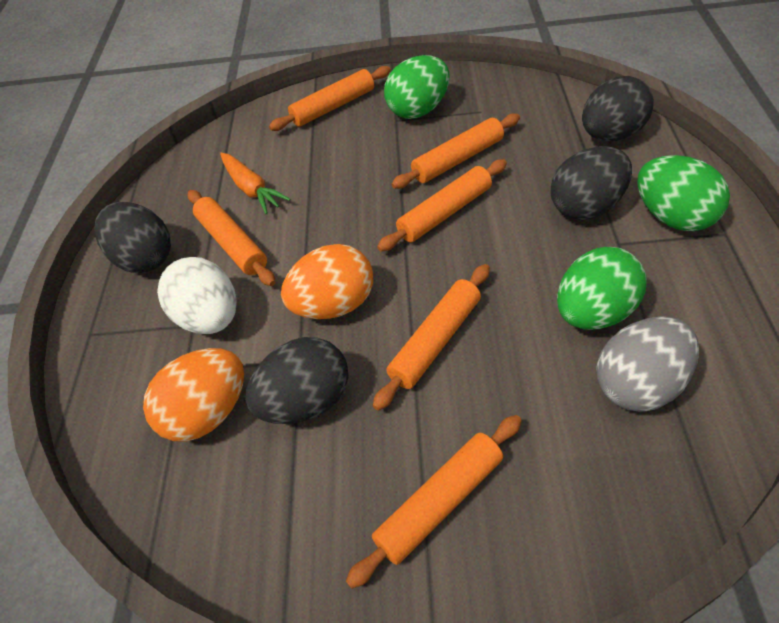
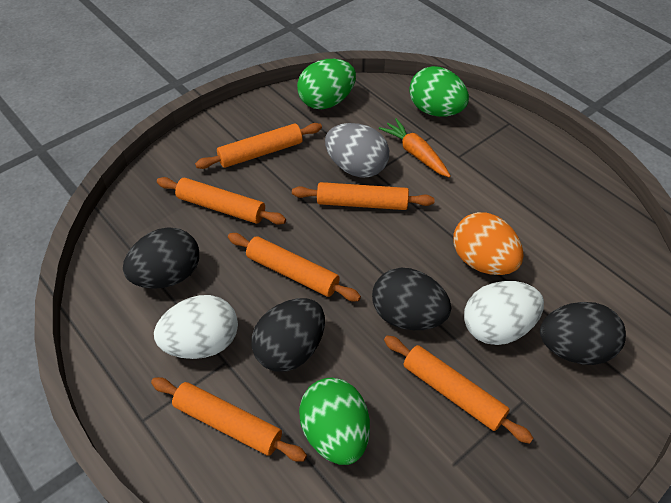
orange egg: 2 -> 1
white egg: 1 -> 2

